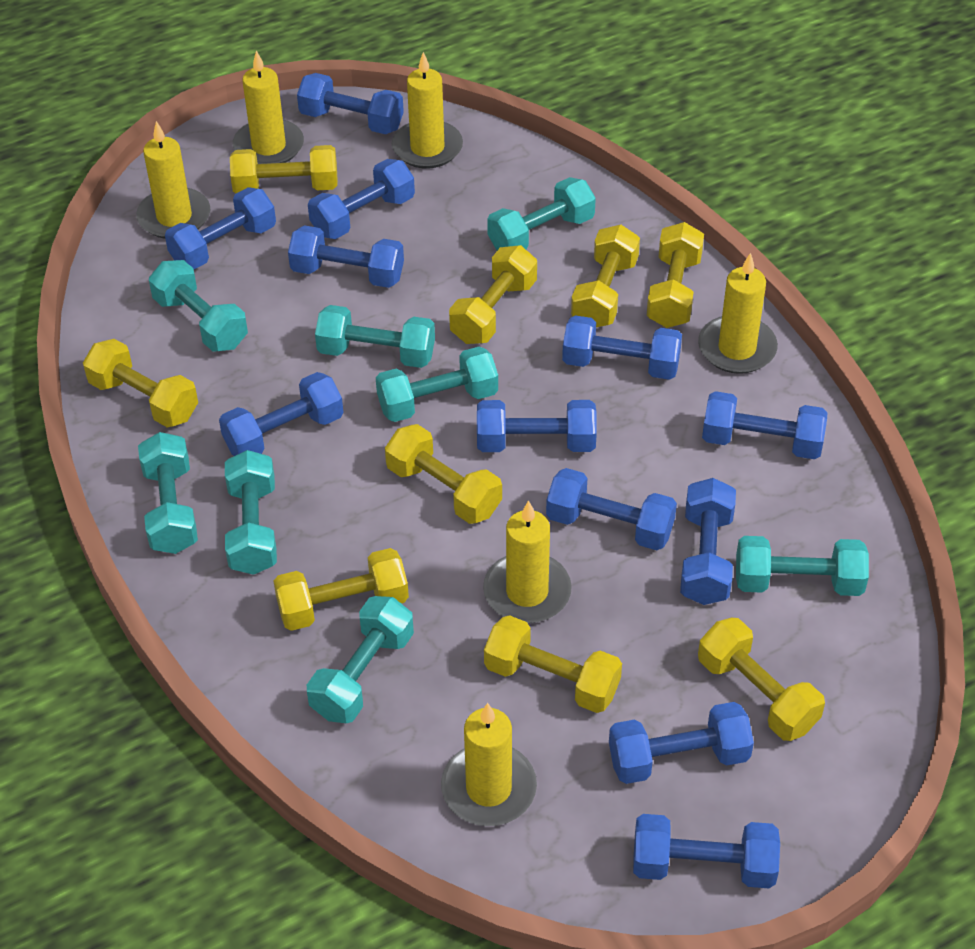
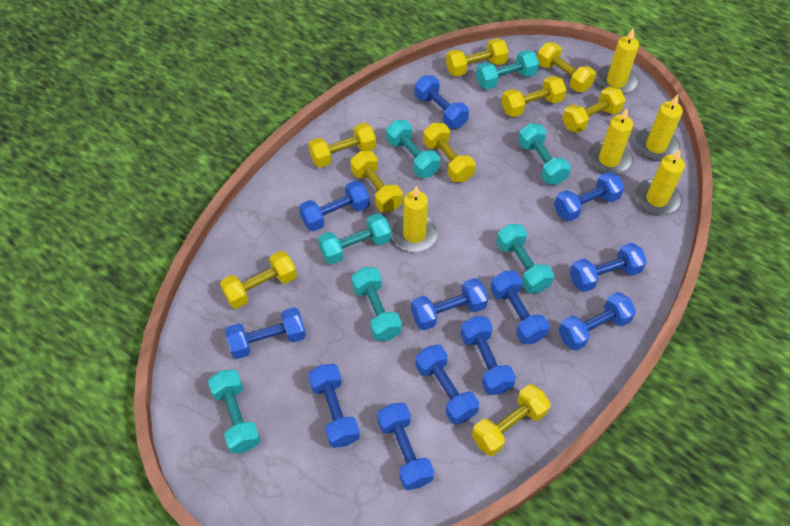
turquoise dumbbell: 8 -> 7
yellow candle: 6 -> 5

